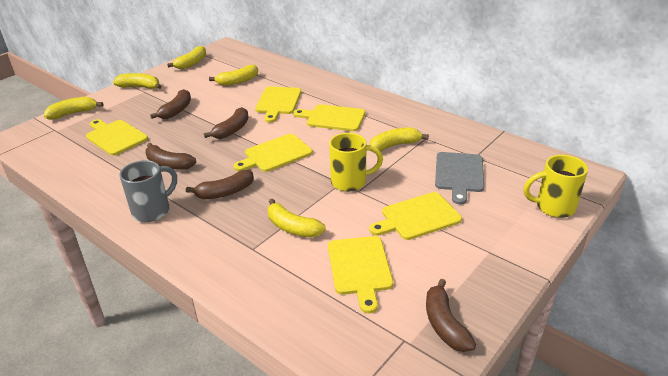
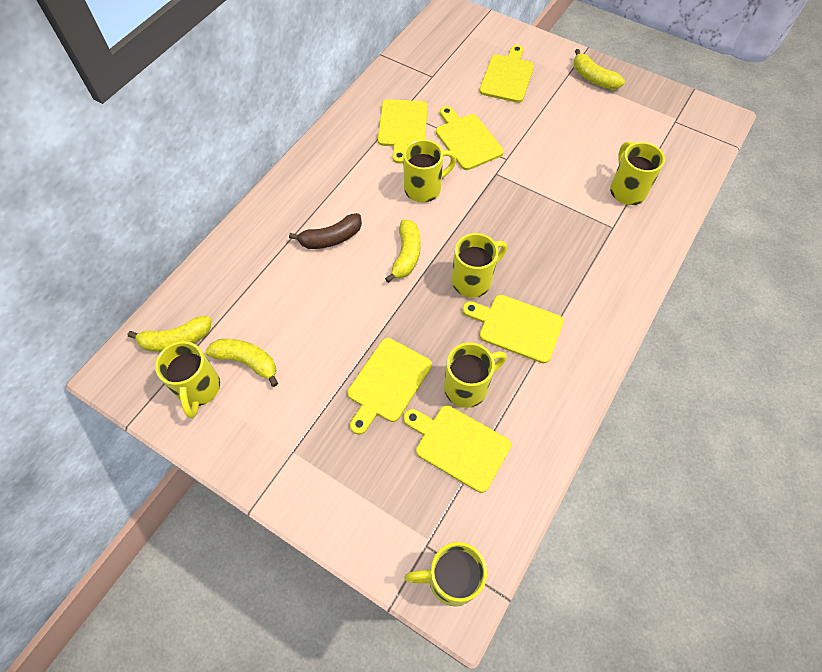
brown banana: 5 -> 1
grey cutting board: 1 -> 0
grey mug: 1 -> 0
yellow banana: 6 -> 4
yellow mug: 2 -> 6

